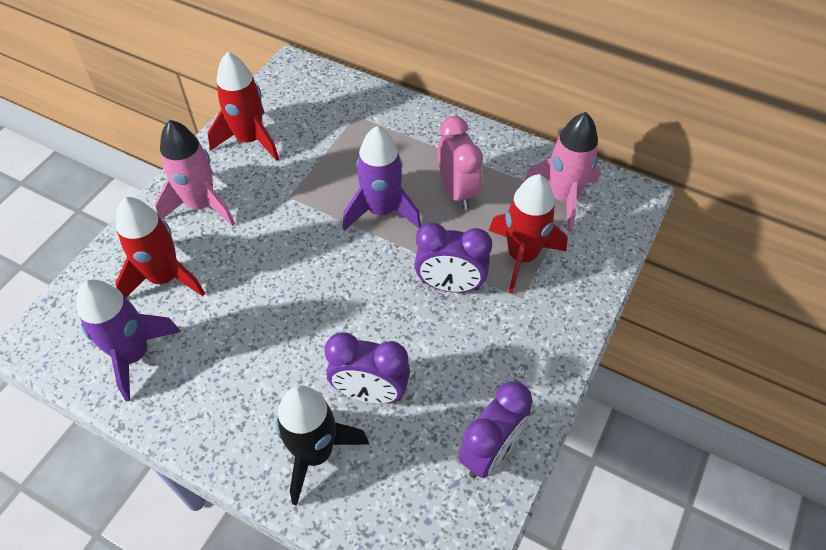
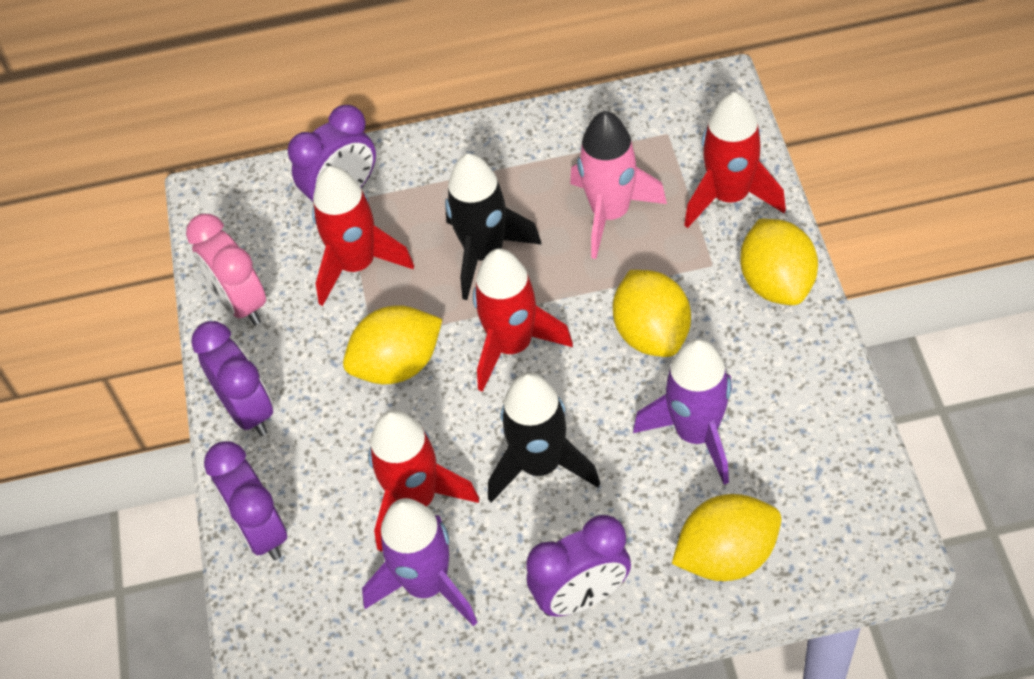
black rocket: 1 -> 2
pink rocket: 2 -> 1
purple clock: 3 -> 4
red rocket: 3 -> 4
yellow lemon: 0 -> 4

